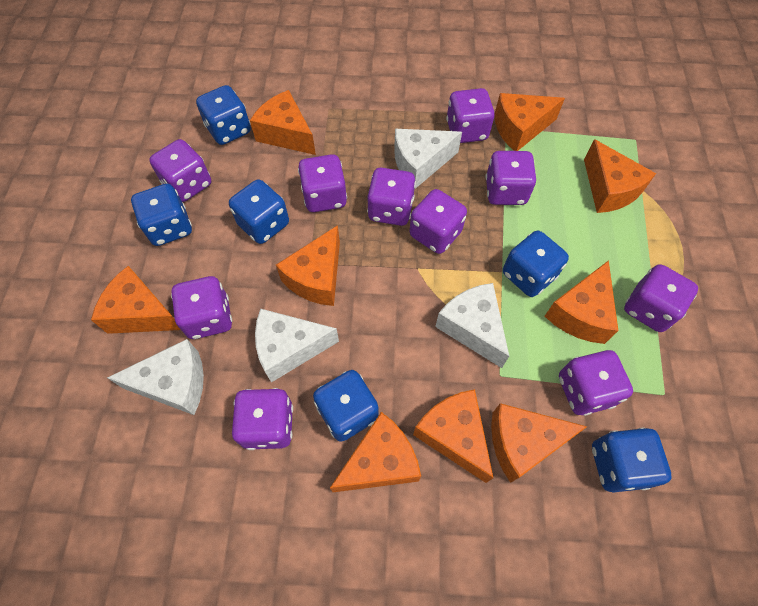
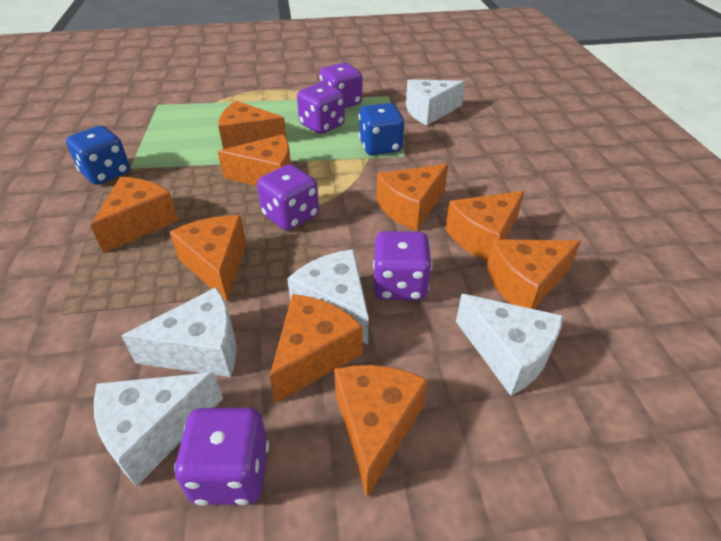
blue dice: 6 -> 2
purple dice: 10 -> 5
white cheese: 4 -> 5

